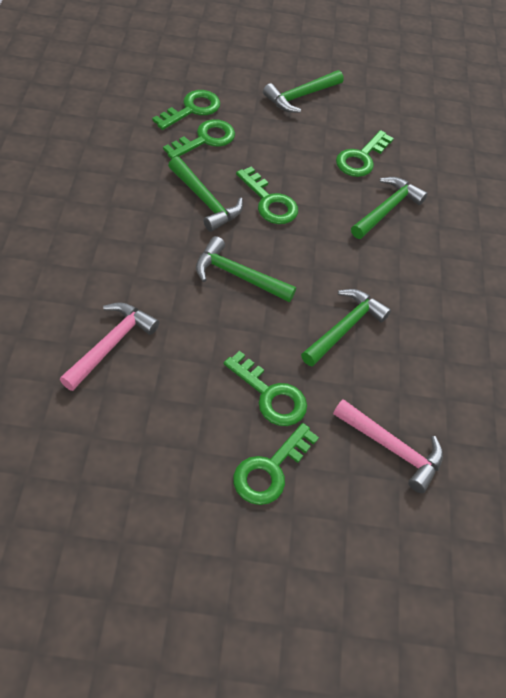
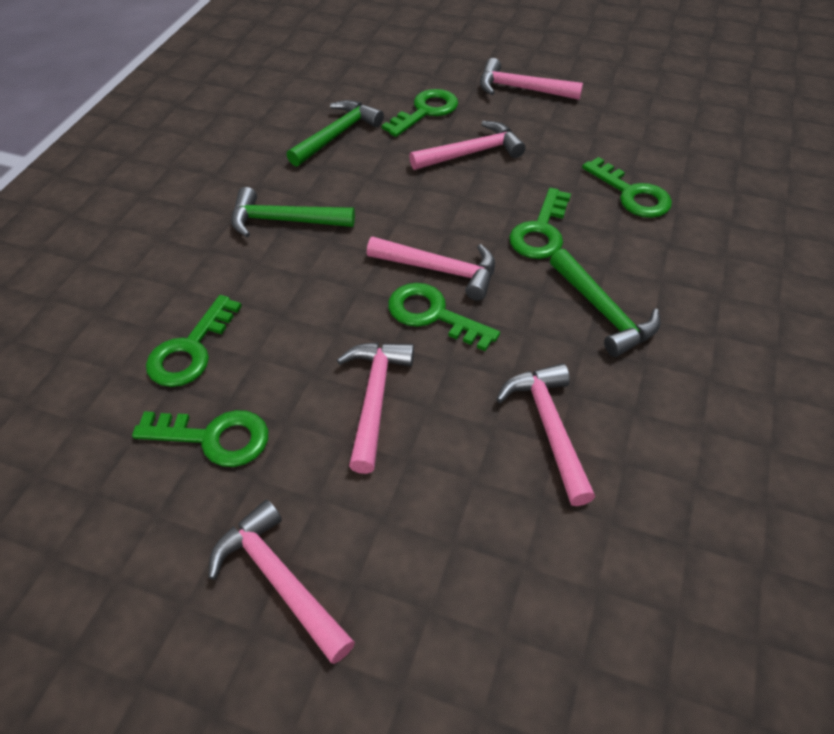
green hammer: 5 -> 3
pink hammer: 2 -> 6

